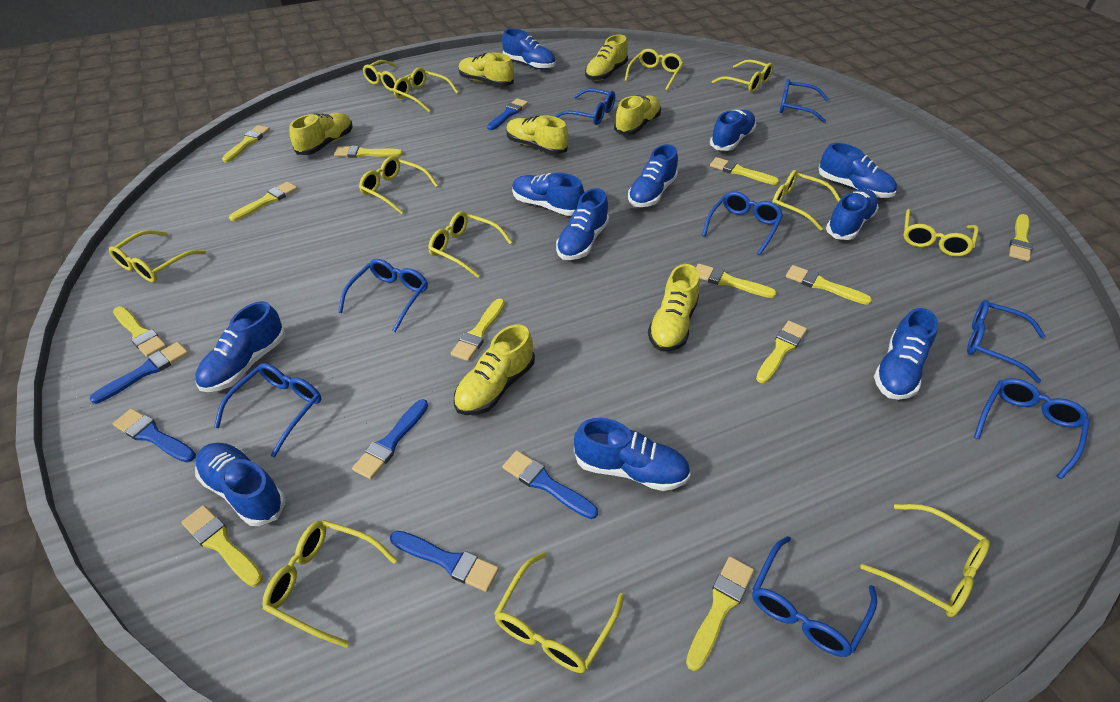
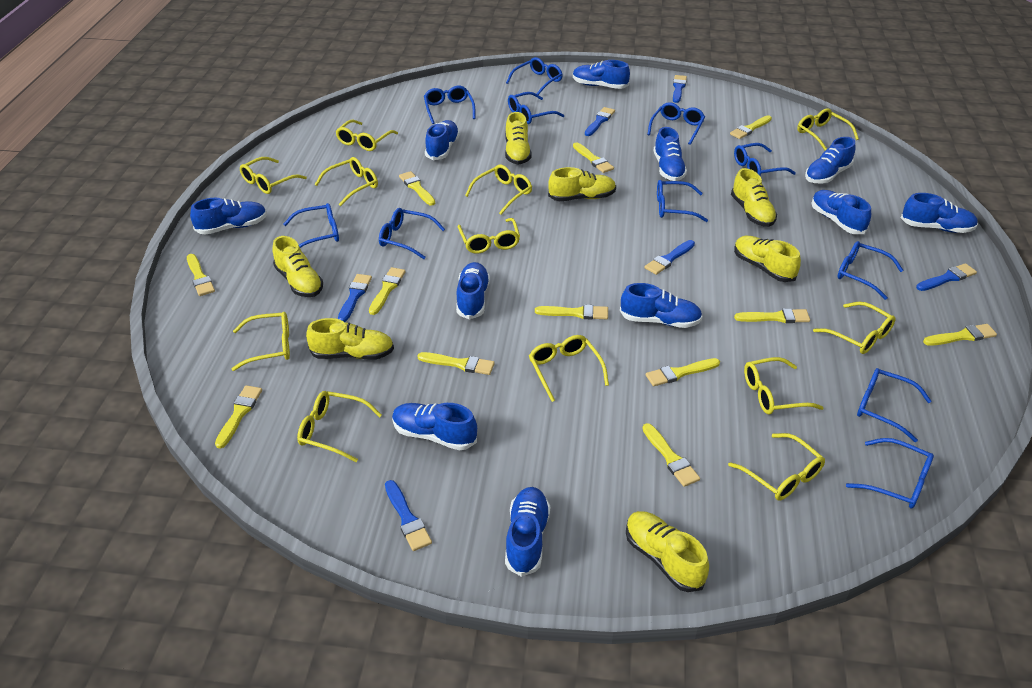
blue glasses: 8 -> 11

